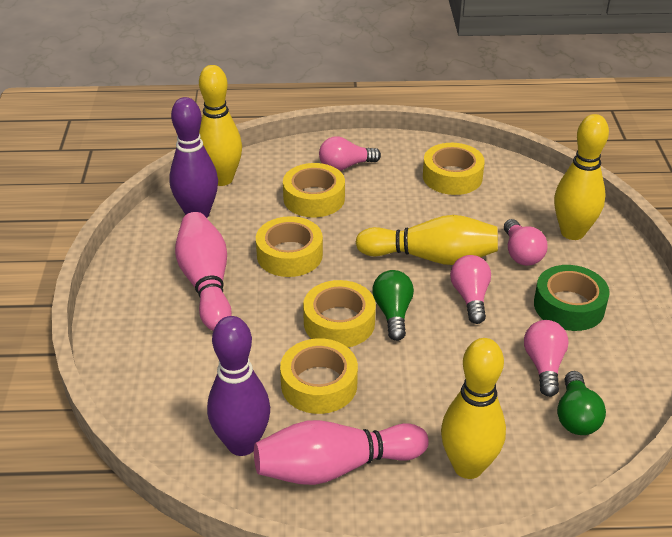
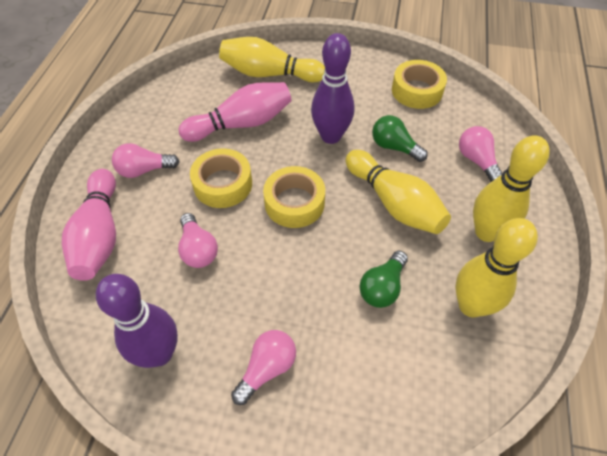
green tape: 1 -> 0
yellow tape: 5 -> 3

